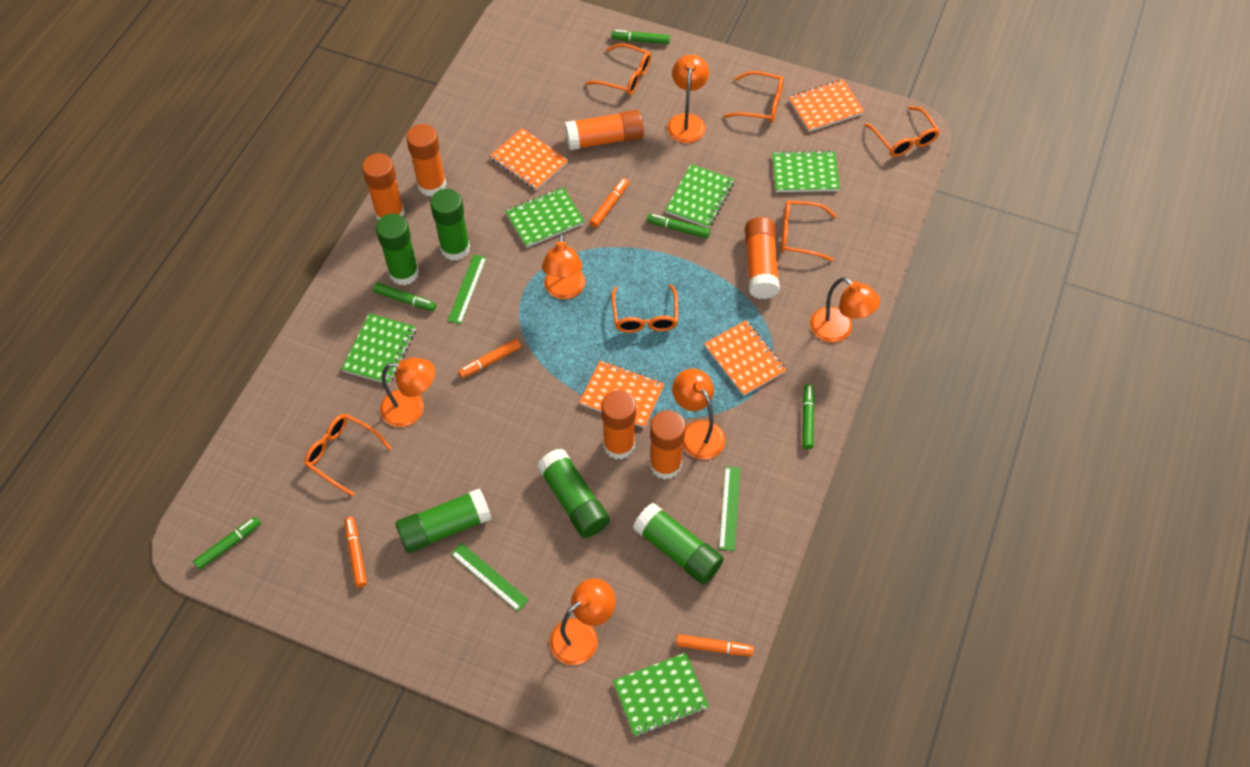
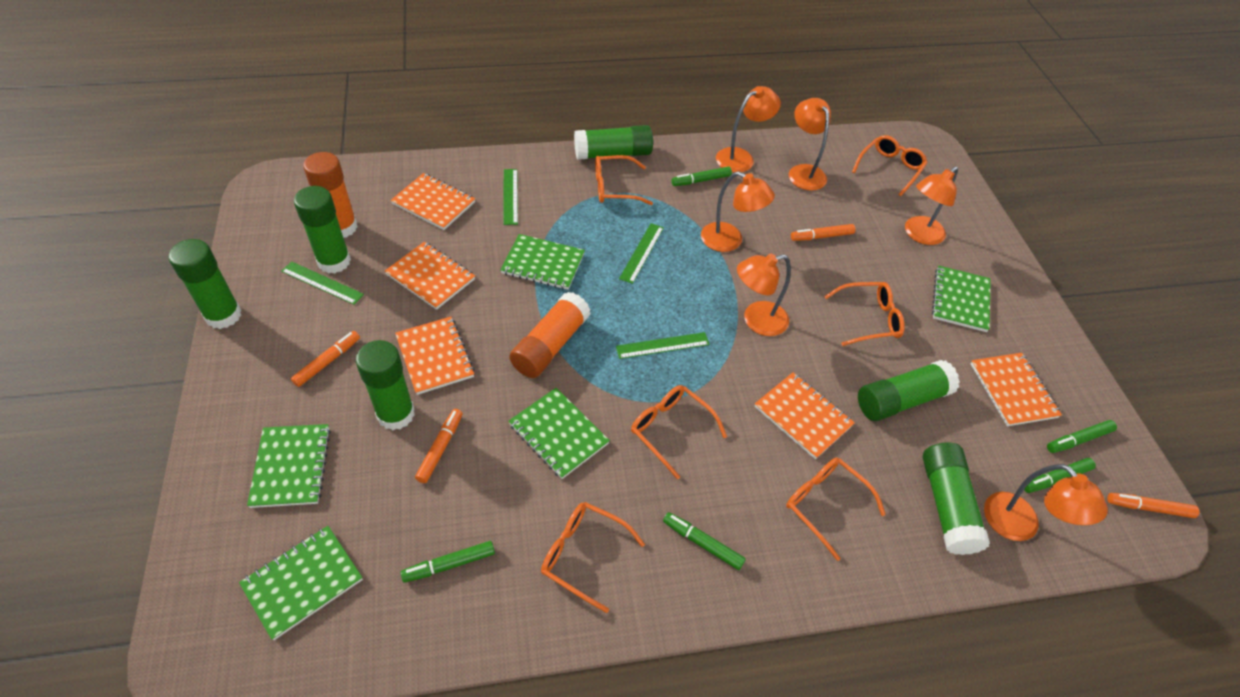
green glue stick: 5 -> 6
green ruler: 3 -> 4
orange glue stick: 6 -> 2
orange notebook: 4 -> 5

